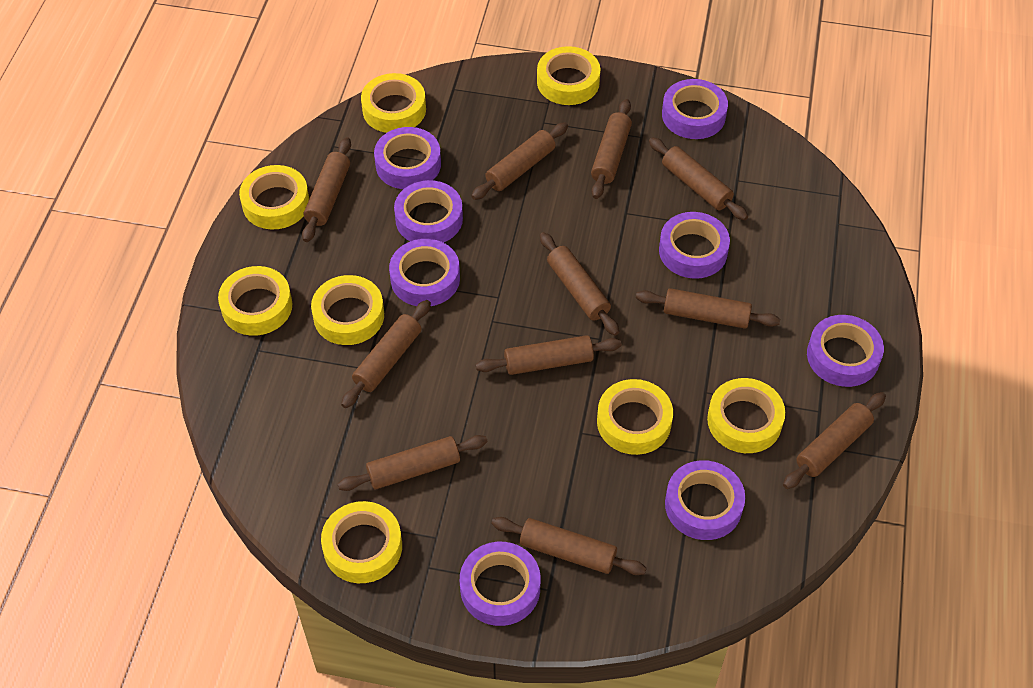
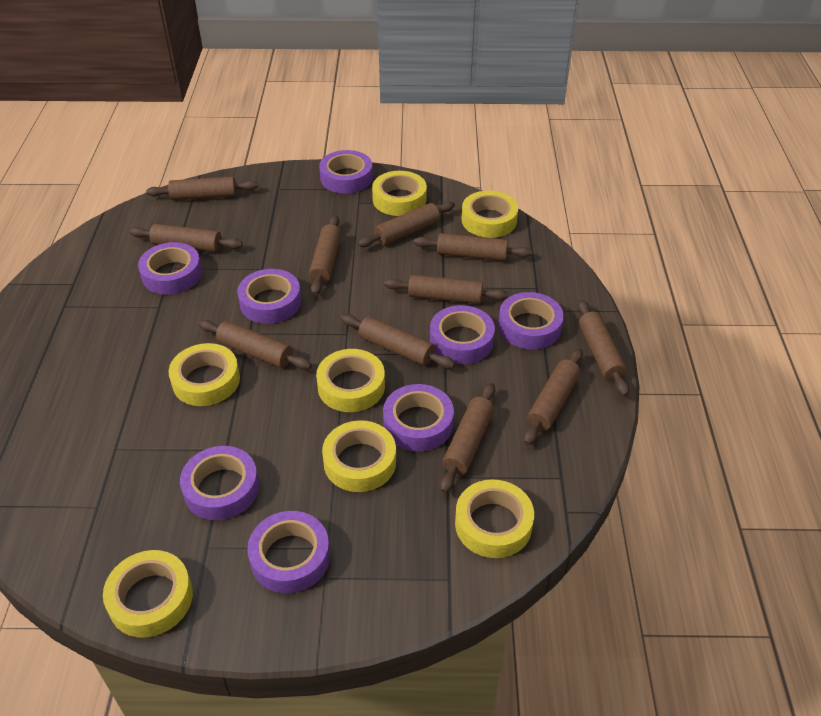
yellow tape: 8 -> 7

